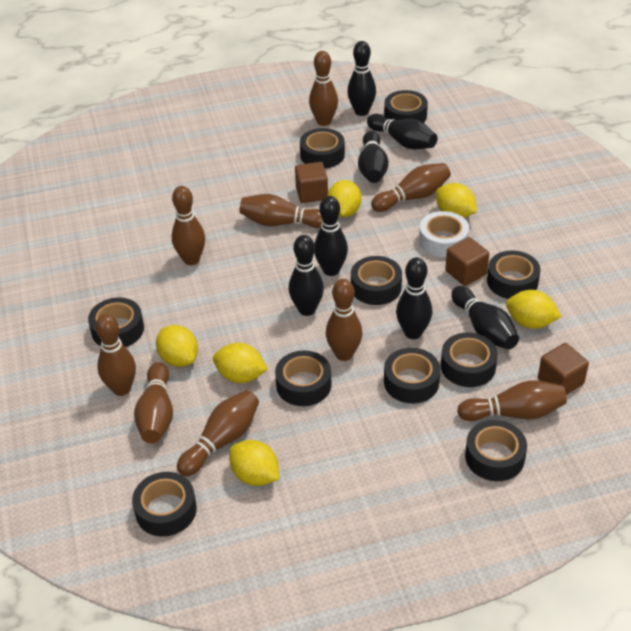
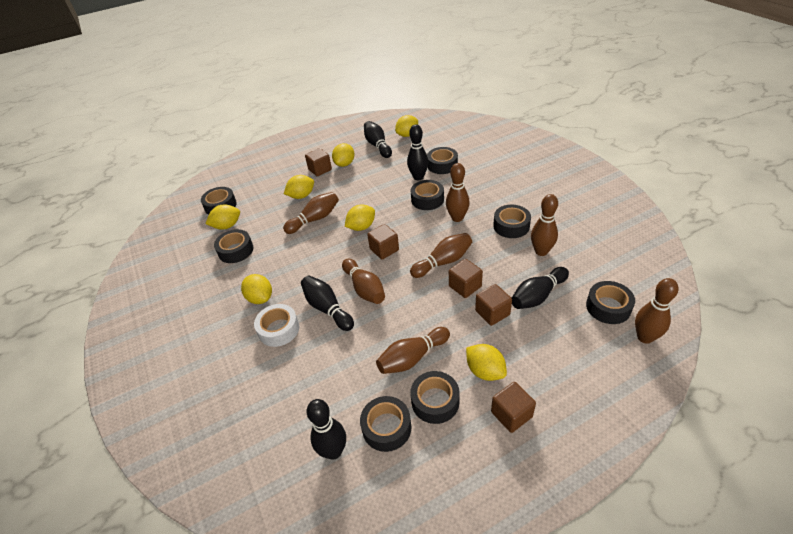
black bowling pin: 7 -> 5
black tape: 10 -> 8
brown bowling pin: 9 -> 7
brown cube: 3 -> 5
yellow lemon: 6 -> 7

